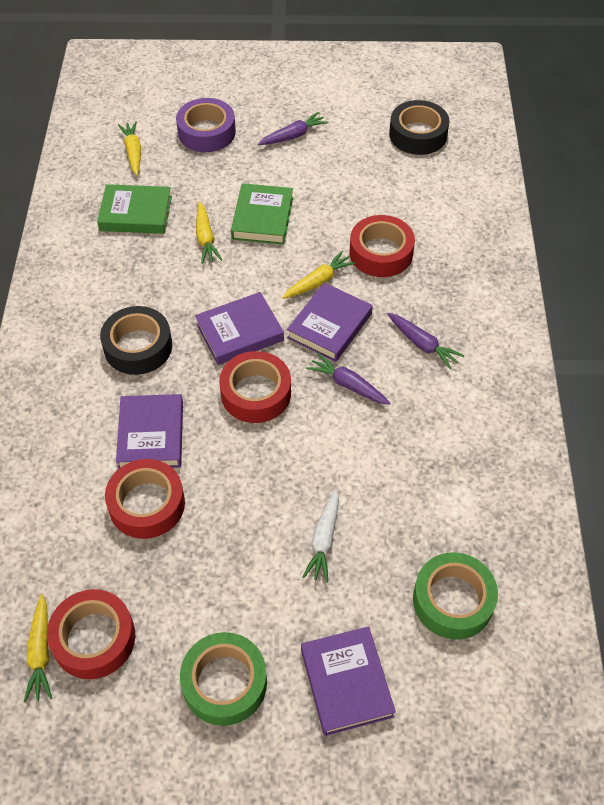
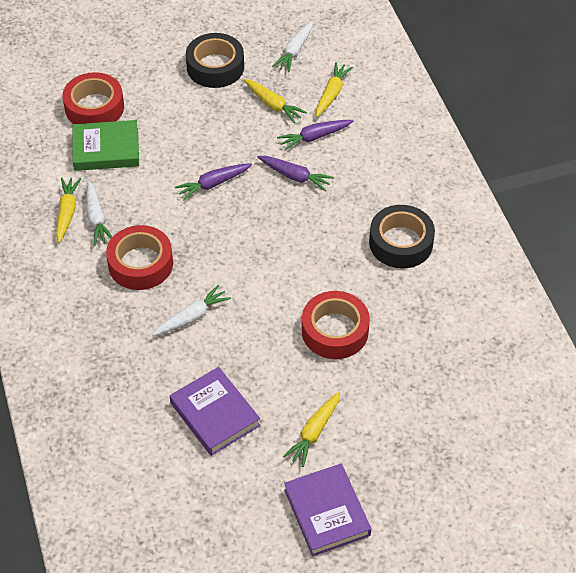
green book: 2 -> 1
green tape: 2 -> 0
purple book: 4 -> 2
purple tape: 1 -> 0
red tape: 4 -> 3
white carrot: 1 -> 3

